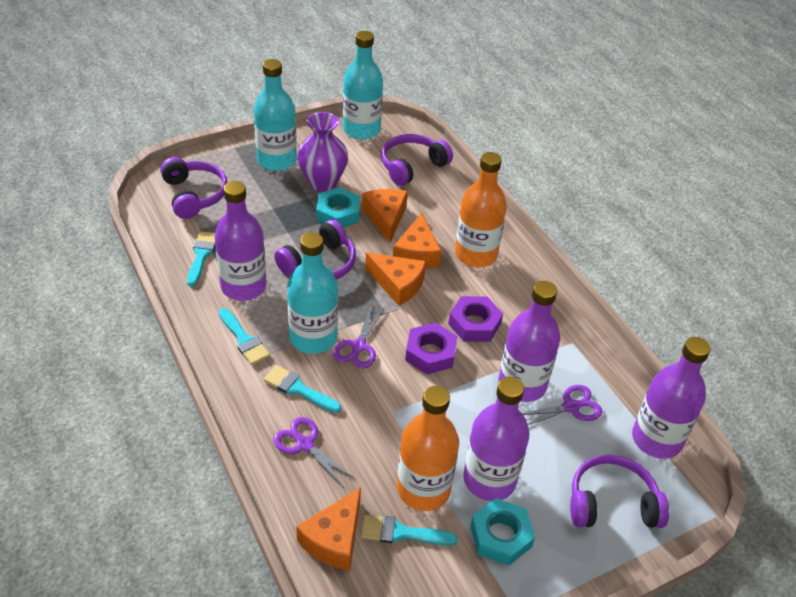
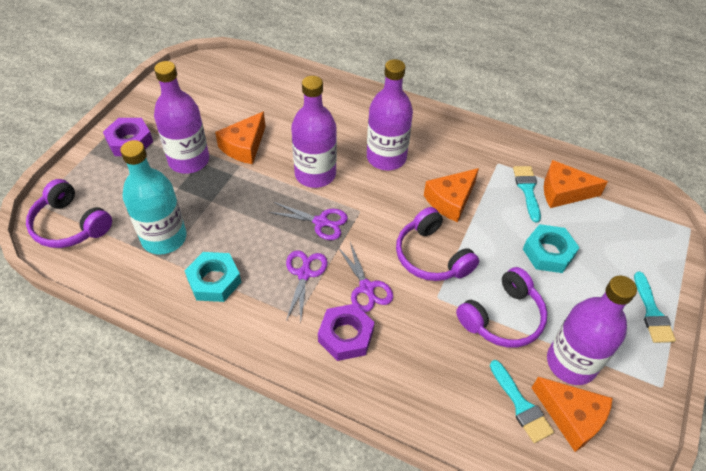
orange bottle: 2 -> 0
purple headphones: 4 -> 3
purple vase: 1 -> 0
turquoise bottle: 3 -> 1
turquoise brush: 4 -> 3

